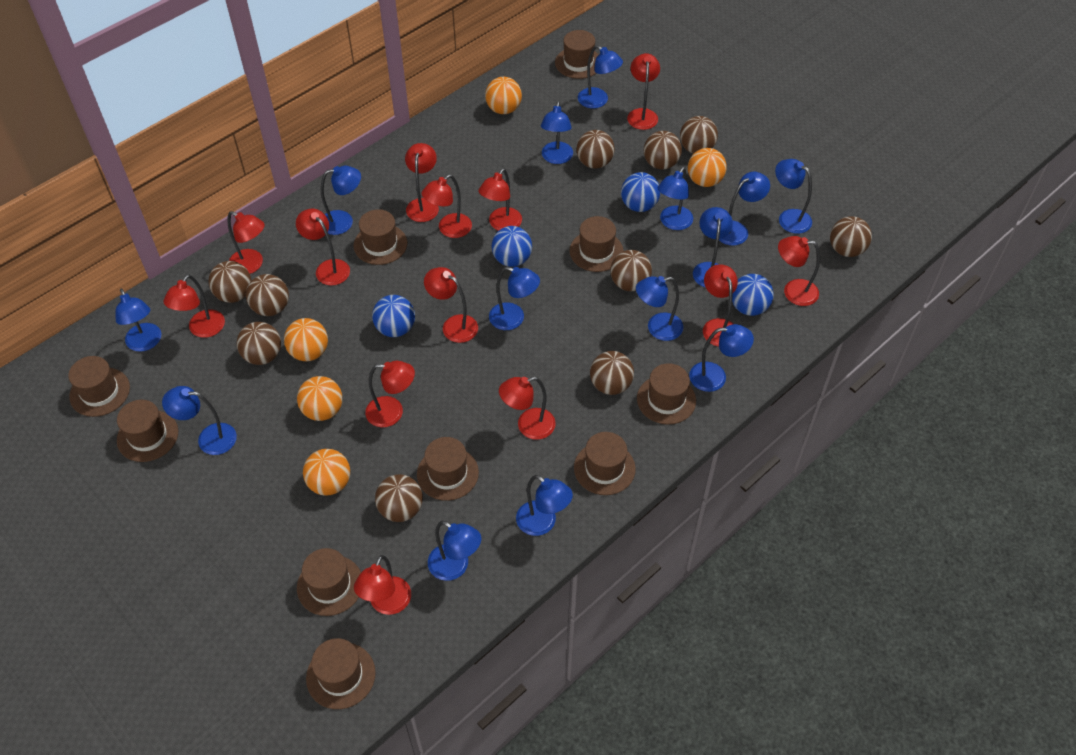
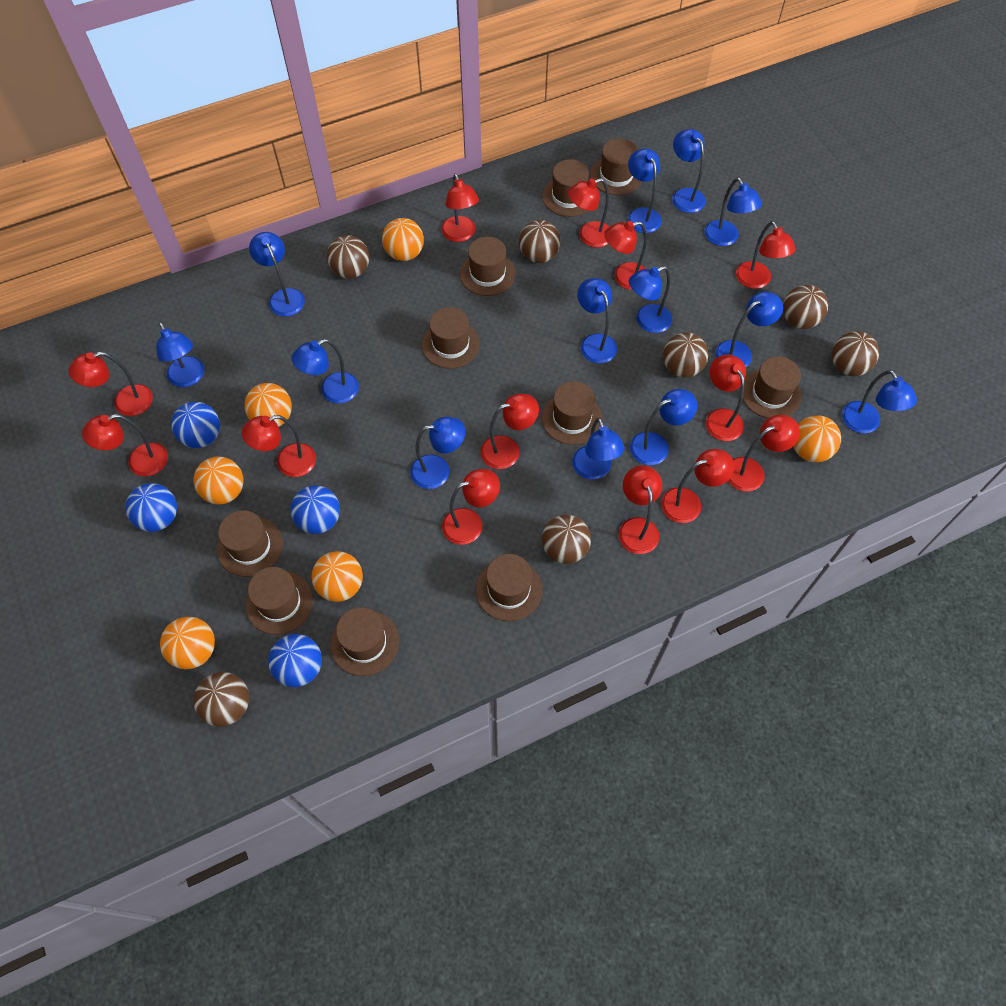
blue lamp: 14 -> 13
brown ball: 10 -> 7
orange ball: 5 -> 6

